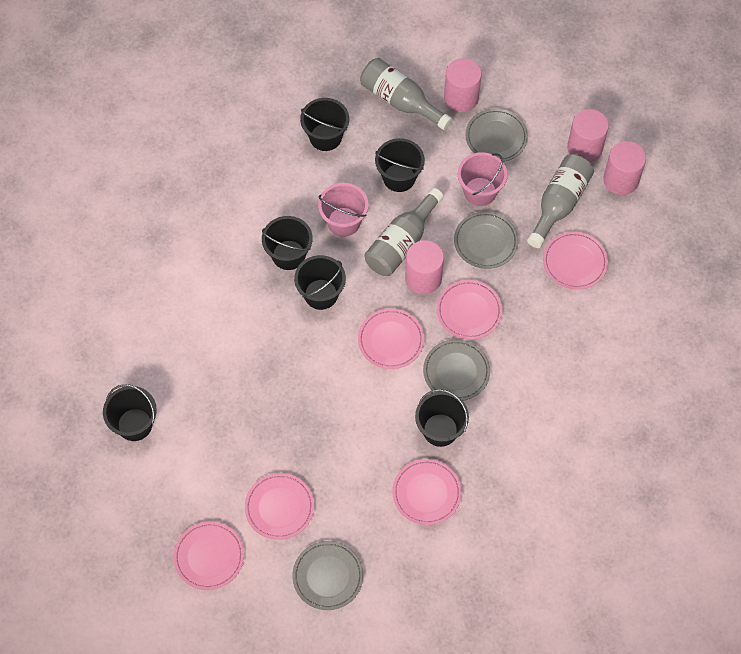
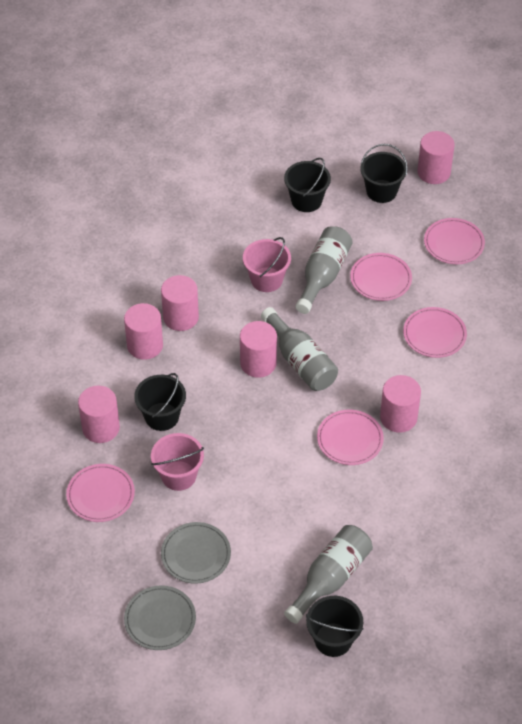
black bucket: 6 -> 4
grey plate: 4 -> 2
pink cylinder: 4 -> 6
pink plate: 6 -> 5

